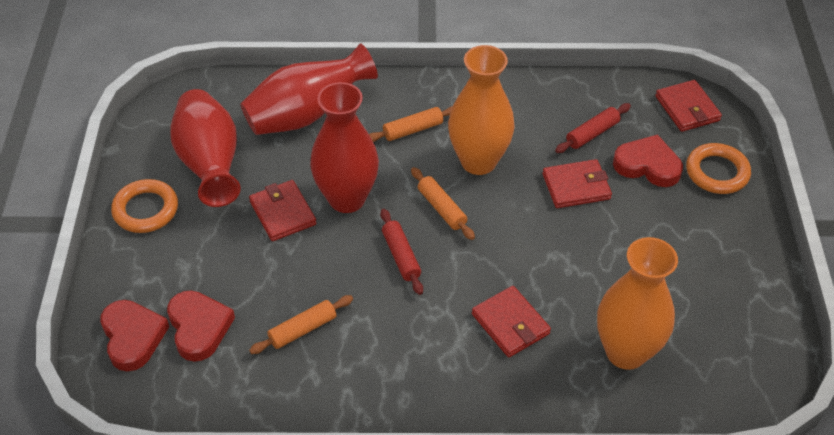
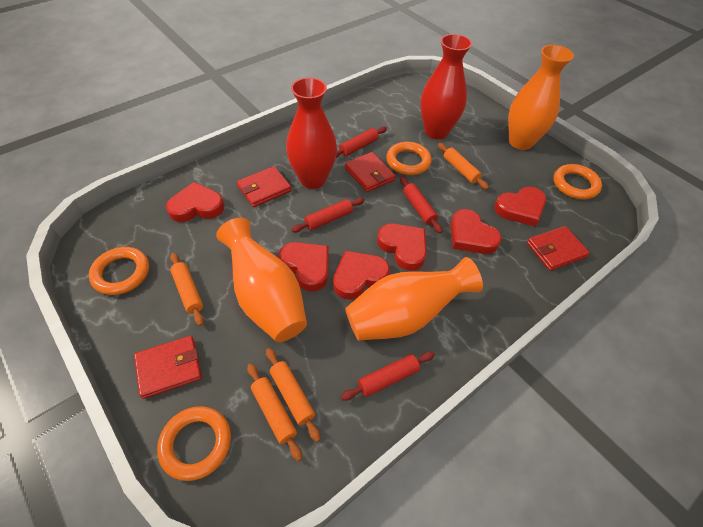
orange ring: 2 -> 4
orange rolling pin: 3 -> 4
orange vase: 2 -> 3
red heart: 3 -> 6
red rolling pin: 2 -> 4
red vase: 3 -> 2

